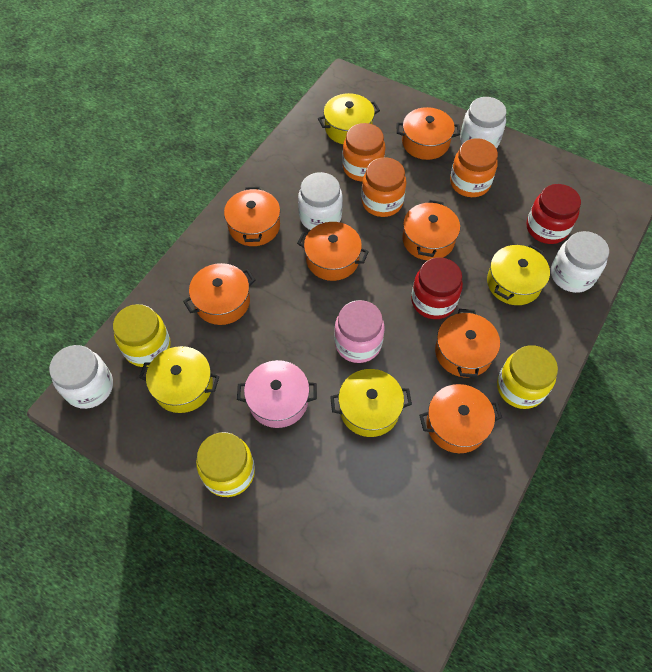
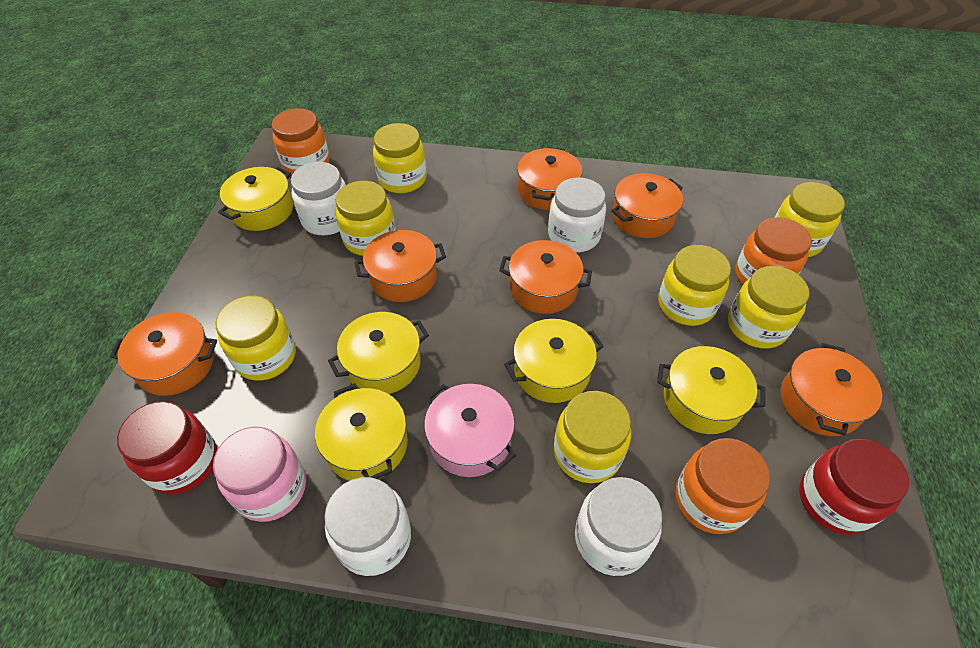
orange pot: 7 -> 6
yellow jar: 3 -> 7
yellow pot: 4 -> 5

